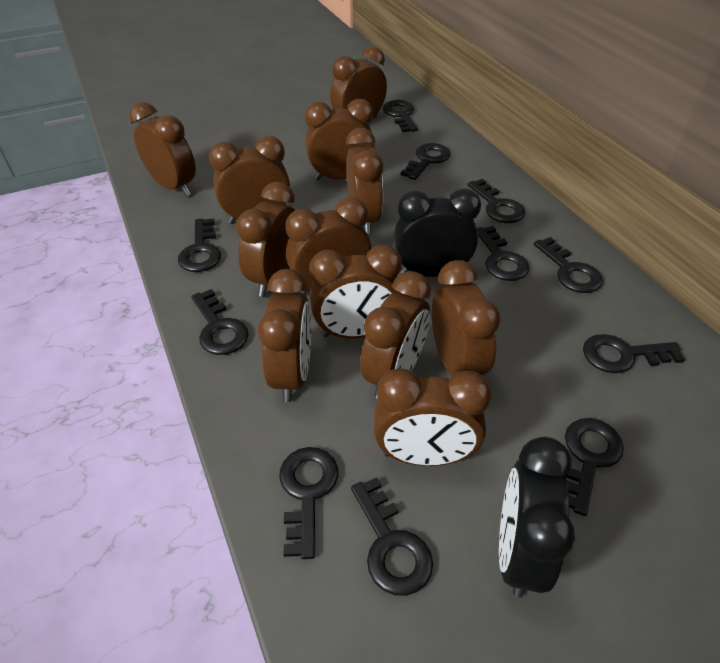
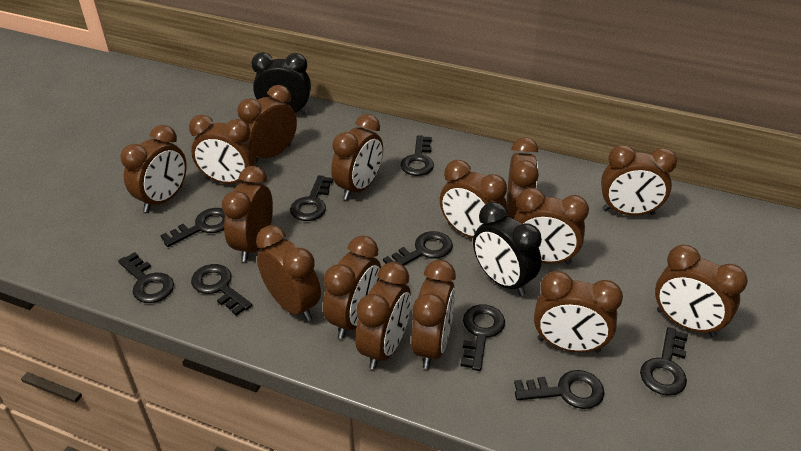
black key: 11 -> 9
brown clock: 12 -> 15

